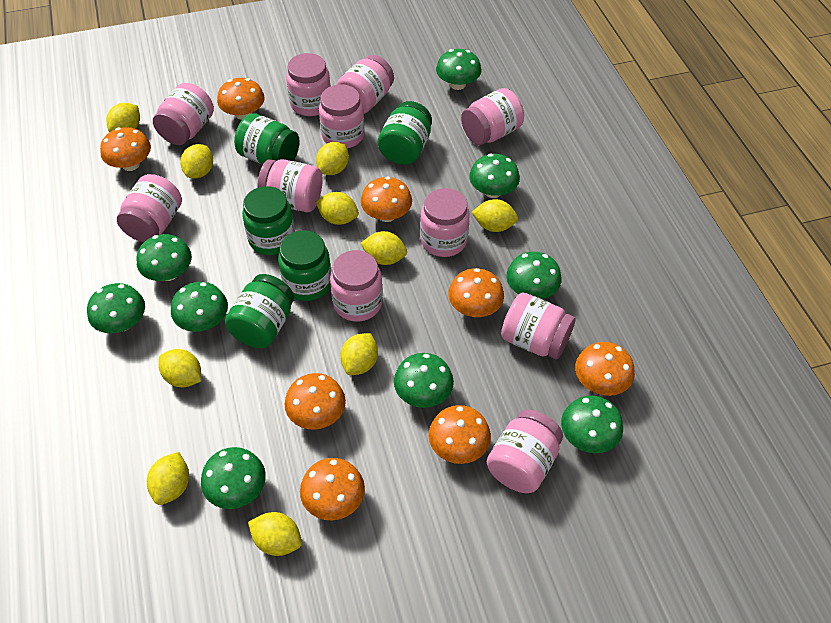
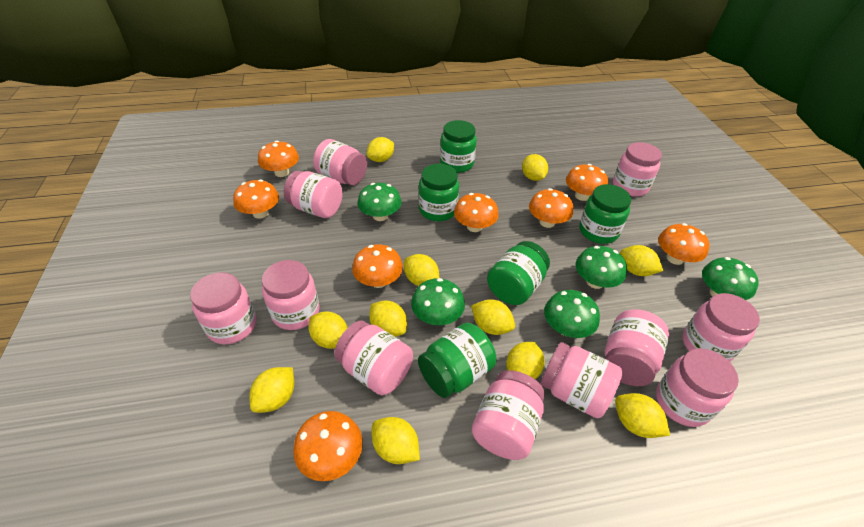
green mushroom: 9 -> 5
yellow lemon: 10 -> 11

